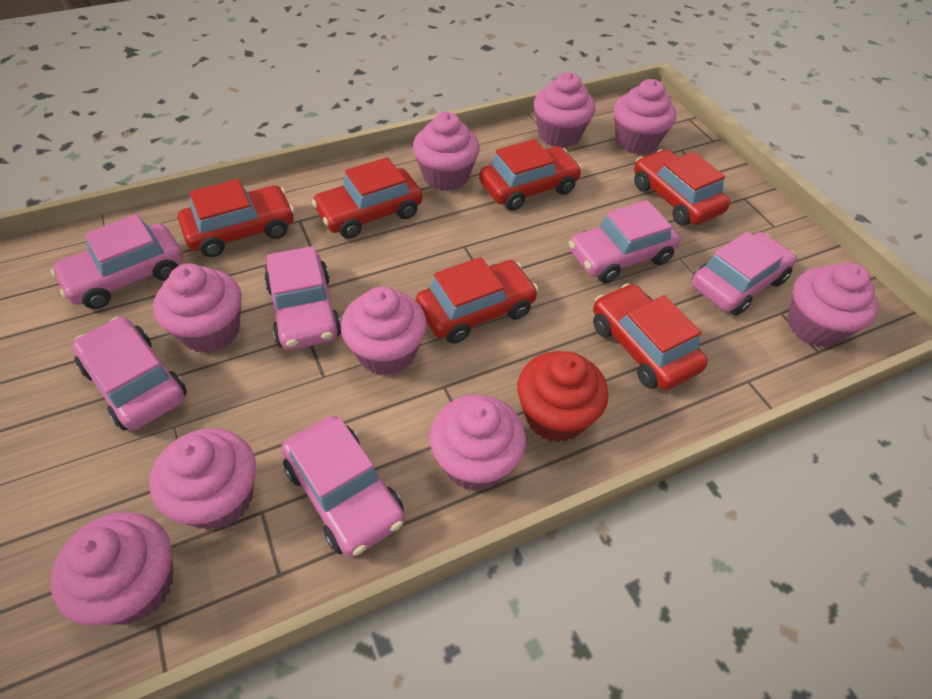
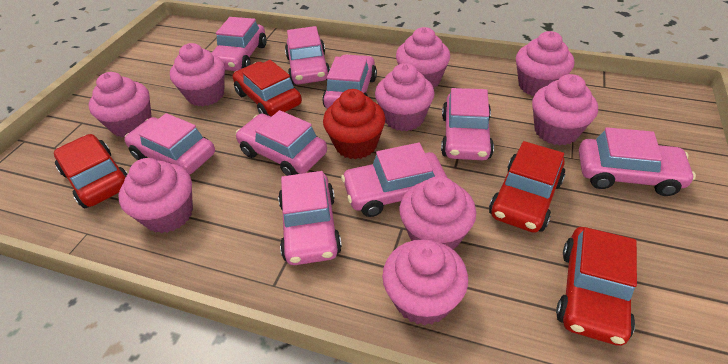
pink car: 6 -> 9
red car: 6 -> 4

